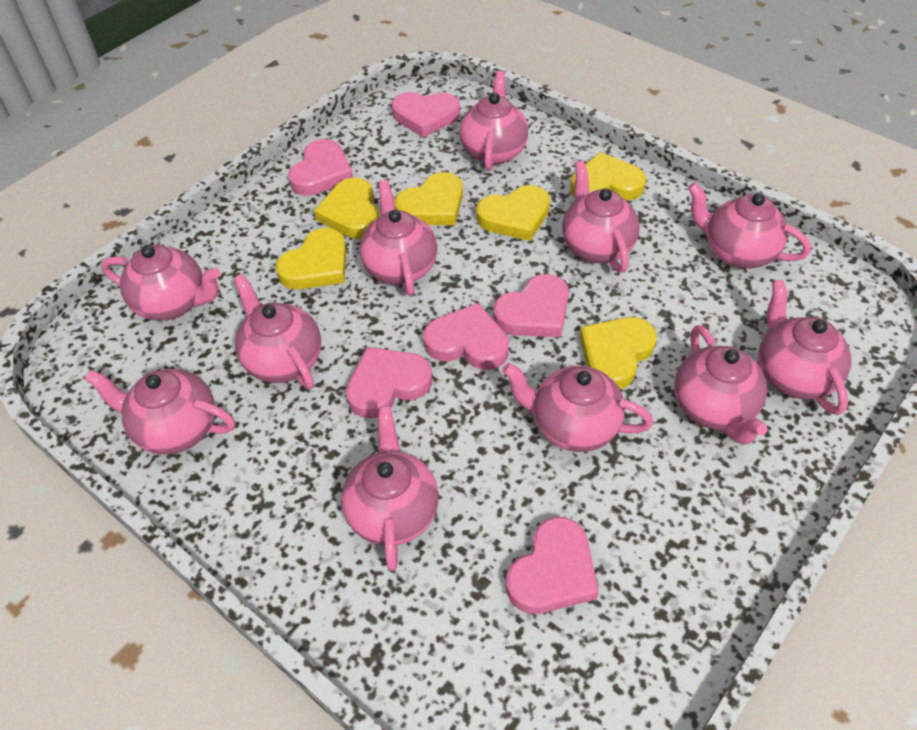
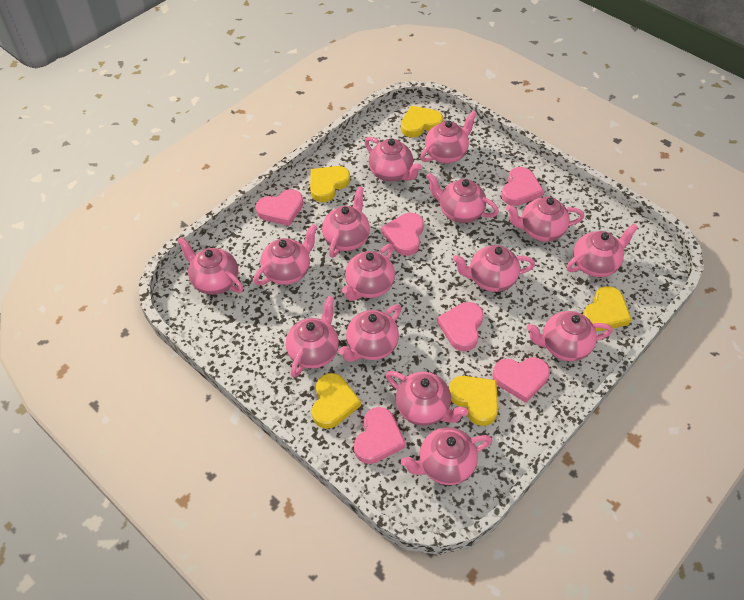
pink teapot: 11 -> 15
yellow heart: 6 -> 5

